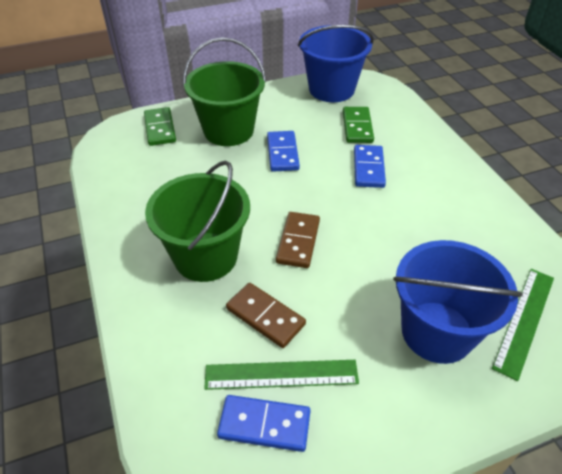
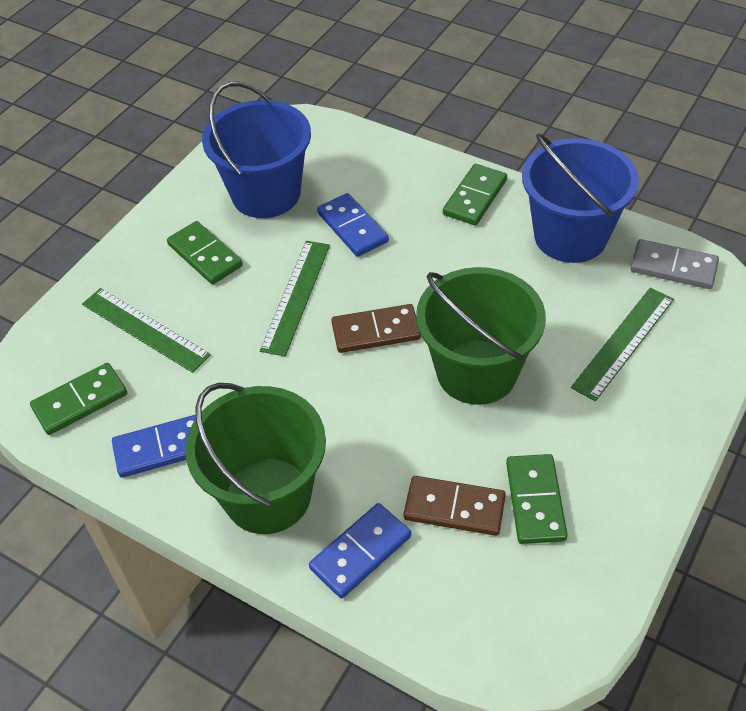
green domino: 2 -> 4
green ruler: 2 -> 3
grey domino: 0 -> 1

